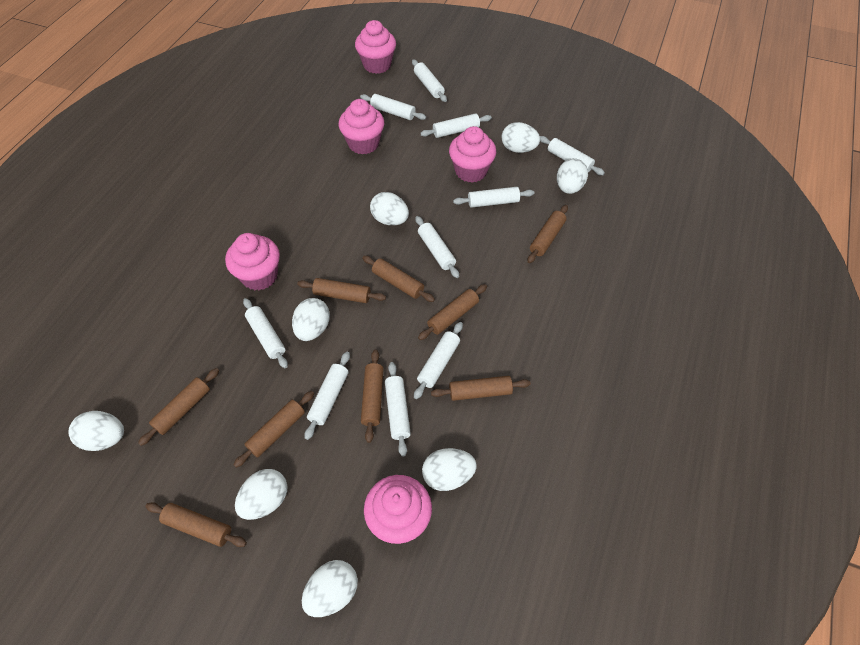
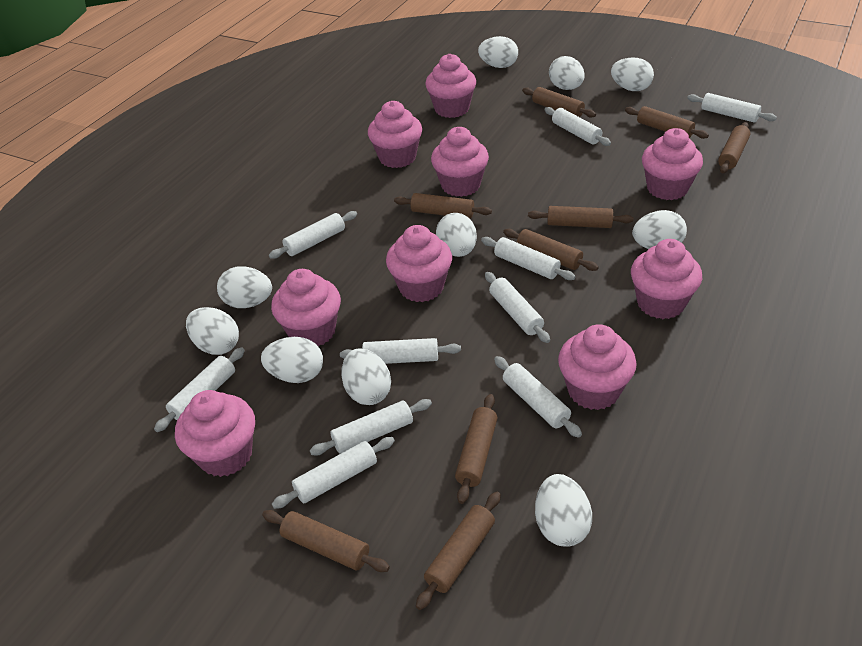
pink cupcake: 5 -> 9
white egg: 8 -> 10

